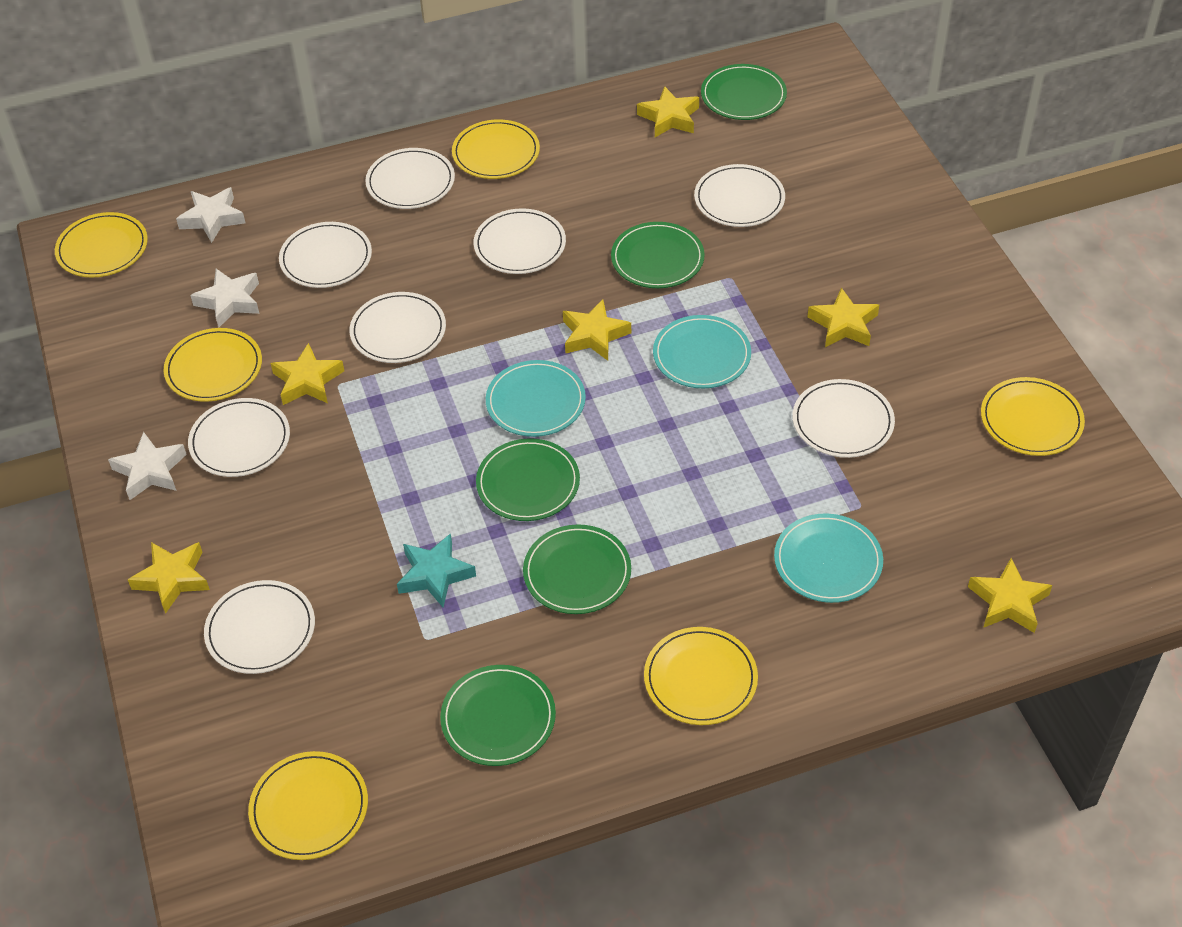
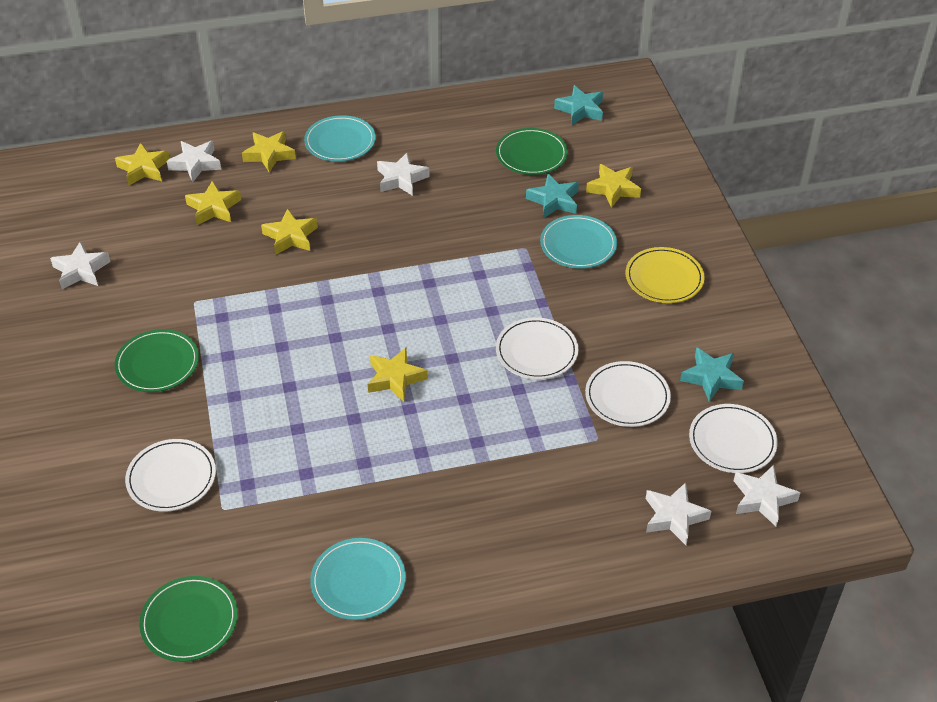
green plate: 5 -> 3
turquoise star: 1 -> 3
white plate: 8 -> 4
white star: 3 -> 5
yellow plate: 6 -> 1

